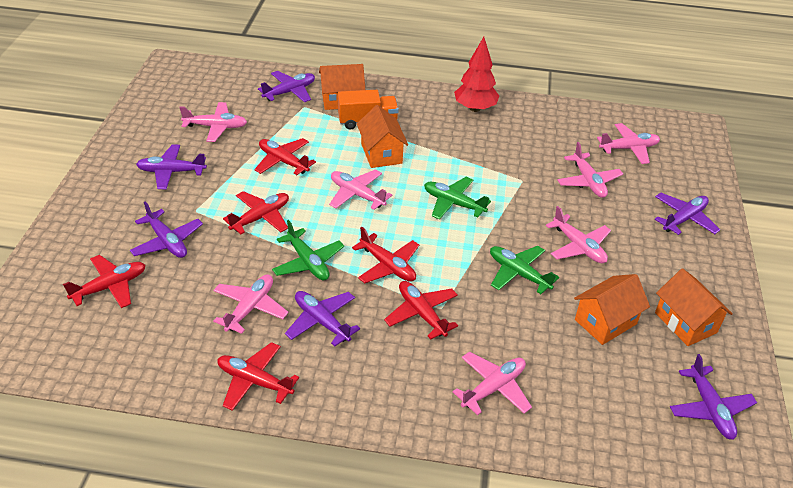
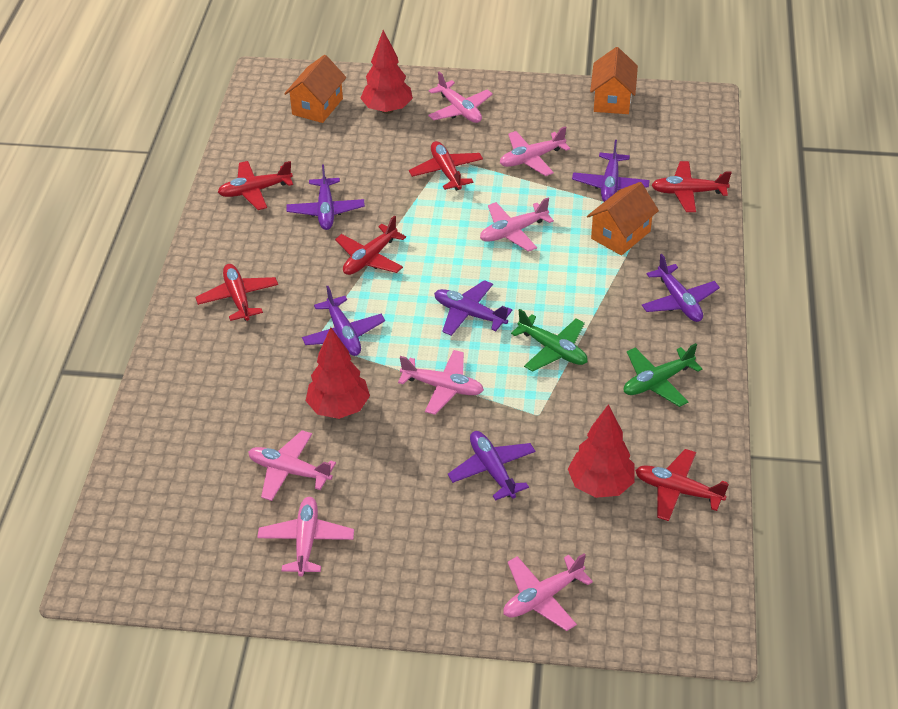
green plane: 3 -> 2
orange house: 4 -> 3
orange truck: 1 -> 0
red tree: 1 -> 3

